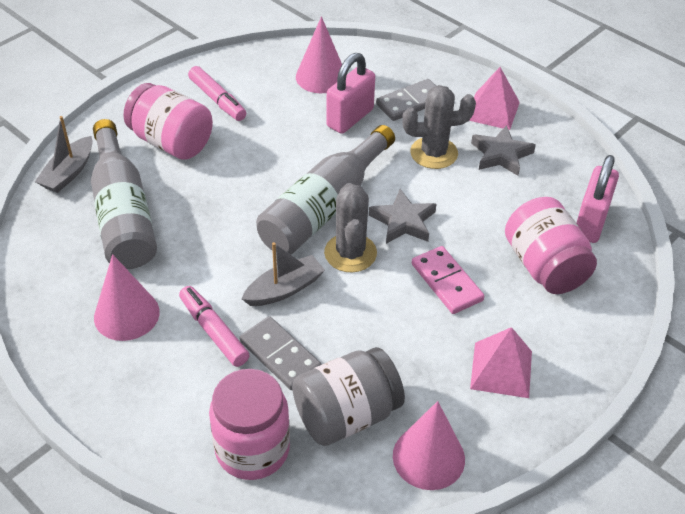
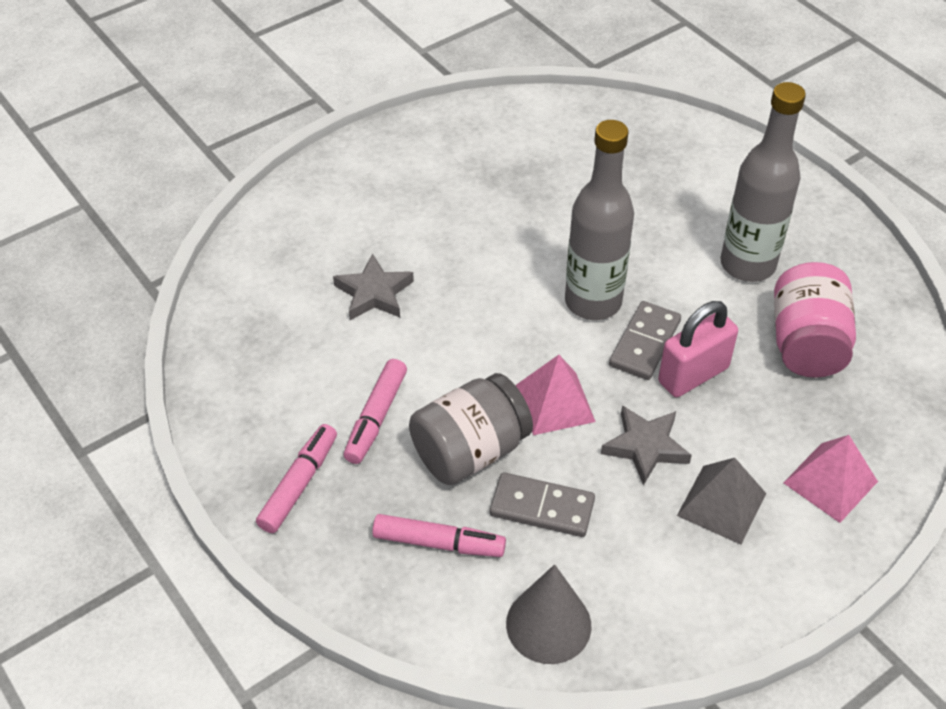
grey boat: 2 -> 0
grey cactus: 2 -> 0
grey cone: 0 -> 1
grey pyramid: 0 -> 1
pink cone: 3 -> 0
pink domino: 1 -> 0
pink jar: 3 -> 1
pink marker: 2 -> 3
pink padlock: 2 -> 1

